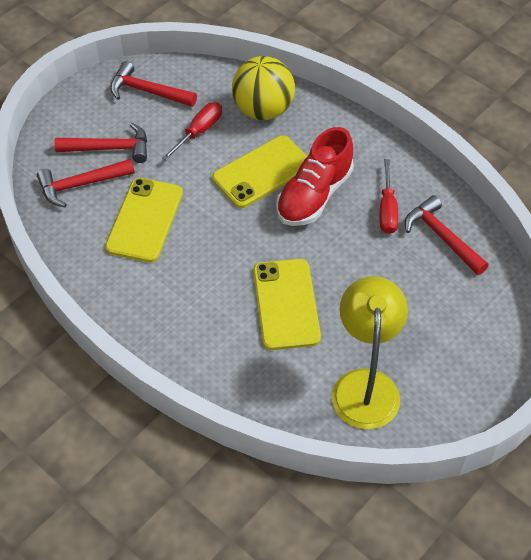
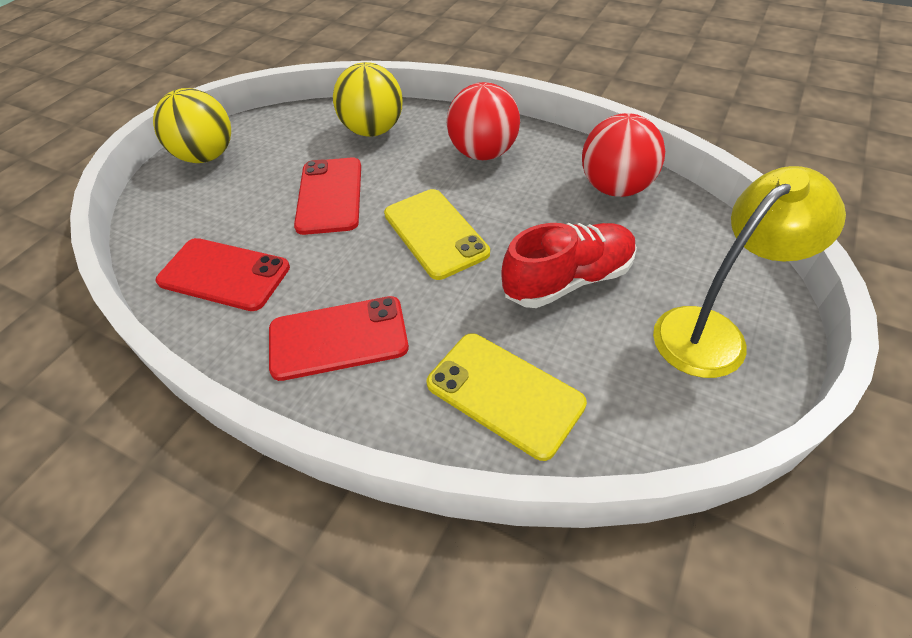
red ball: 0 -> 2
red hammer: 4 -> 0
red phone: 0 -> 3
red screwdriver: 2 -> 0
yellow ball: 1 -> 2
yellow phone: 3 -> 2

